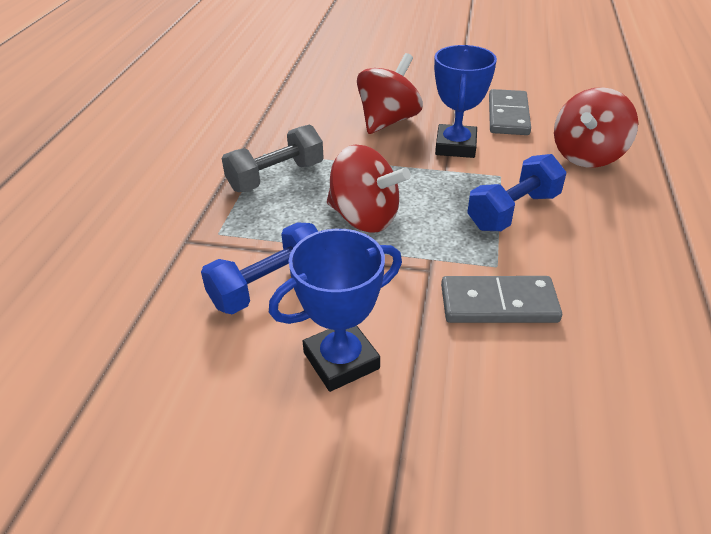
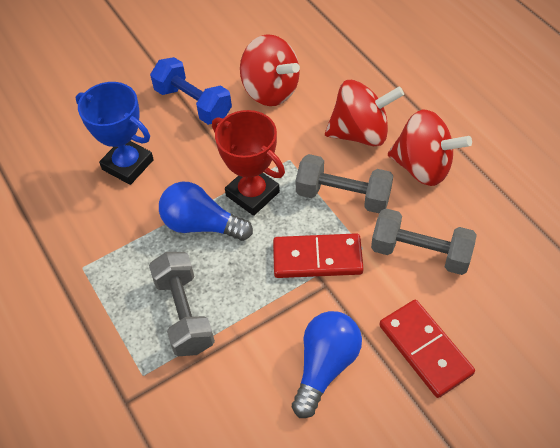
blue dumbbell: 2 -> 1
blue light bulb: 0 -> 2
blue trophy: 2 -> 1
grey domino: 2 -> 0
grey dumbbell: 1 -> 3
red domino: 0 -> 2
red trophy: 0 -> 1

